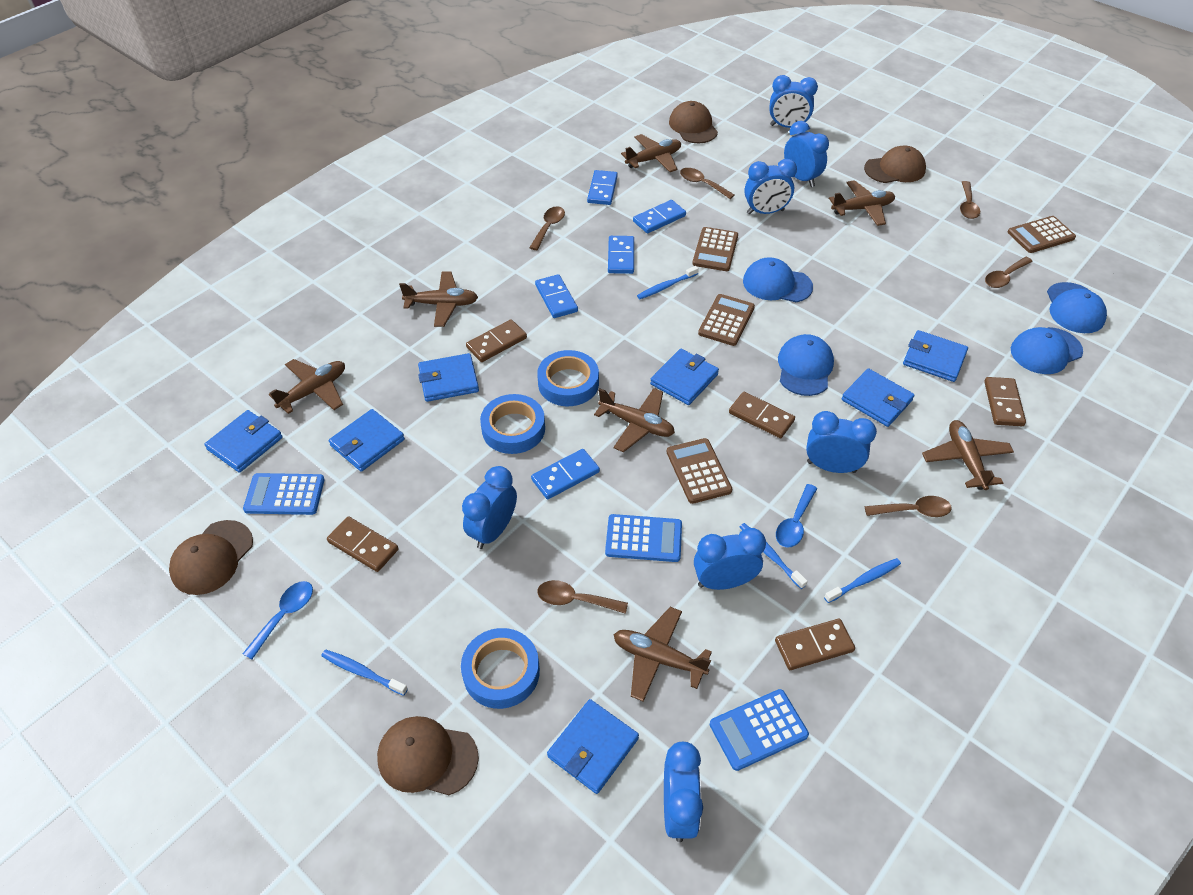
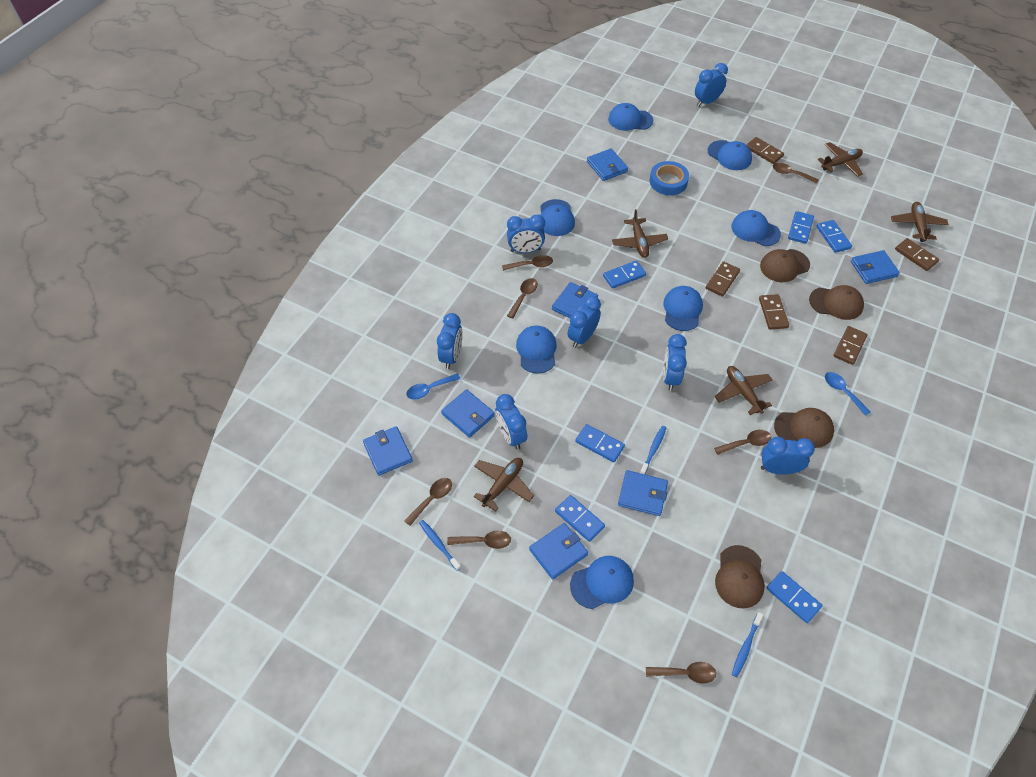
blue calculator: 3 -> 0
blue cap: 4 -> 7
blue domino: 5 -> 6
blue tape: 3 -> 1
blue toothbrush: 4 -> 3
brown calculator: 4 -> 0
brown plane: 7 -> 5
brown spoon: 6 -> 7

